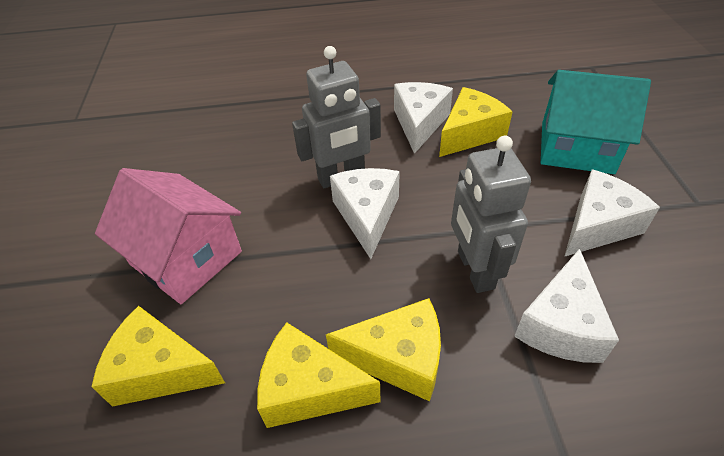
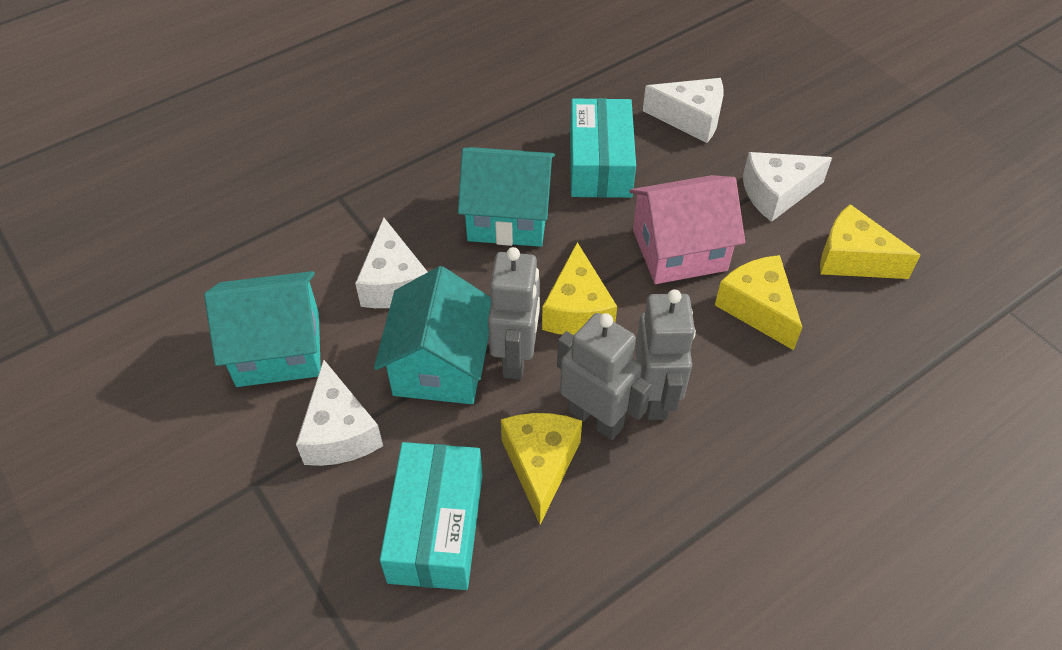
grey robot: 2 -> 3
turquoise box: 0 -> 2
turquoise house: 1 -> 3

